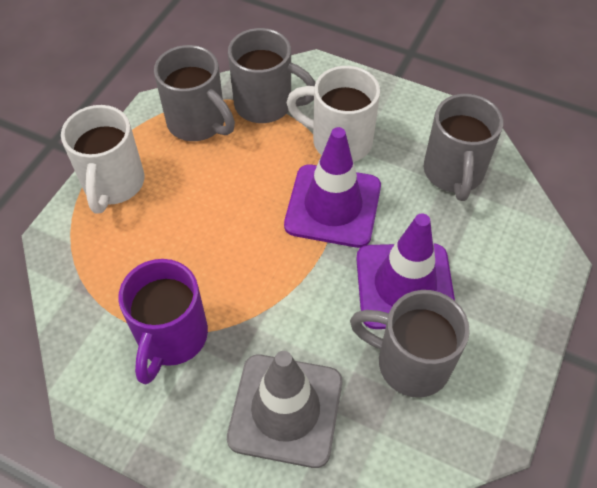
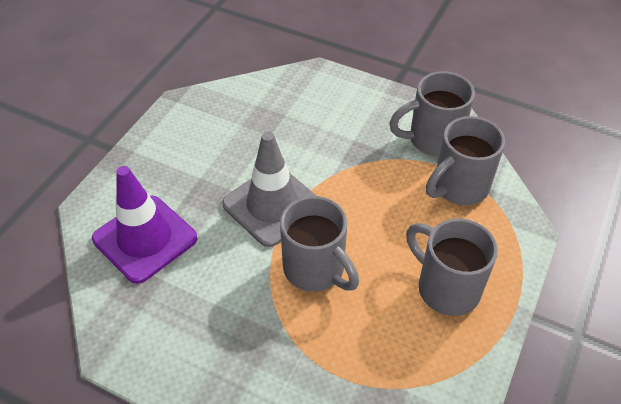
purple mug: 1 -> 0
purple traffic cone: 2 -> 1
white mug: 2 -> 0

